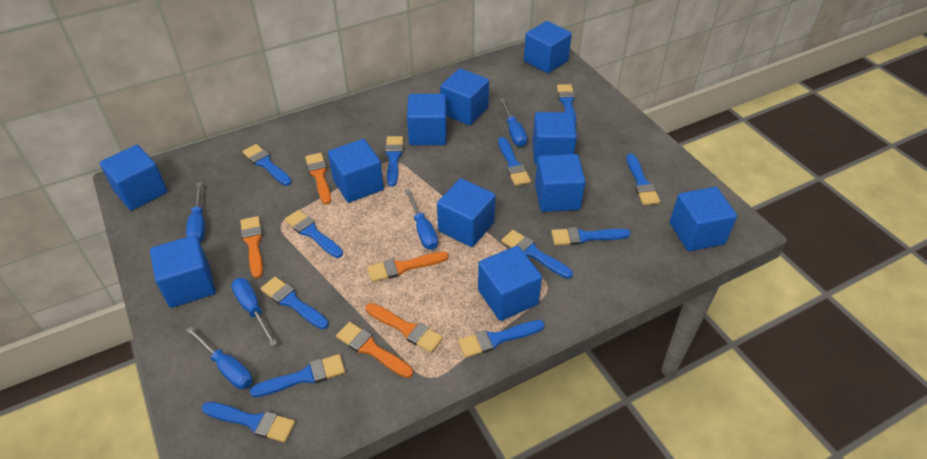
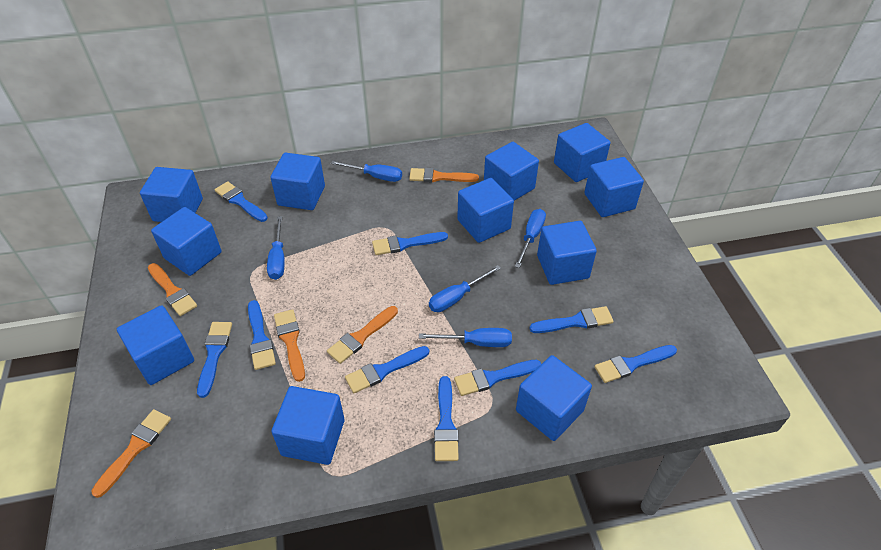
blue brush: 12 -> 9

